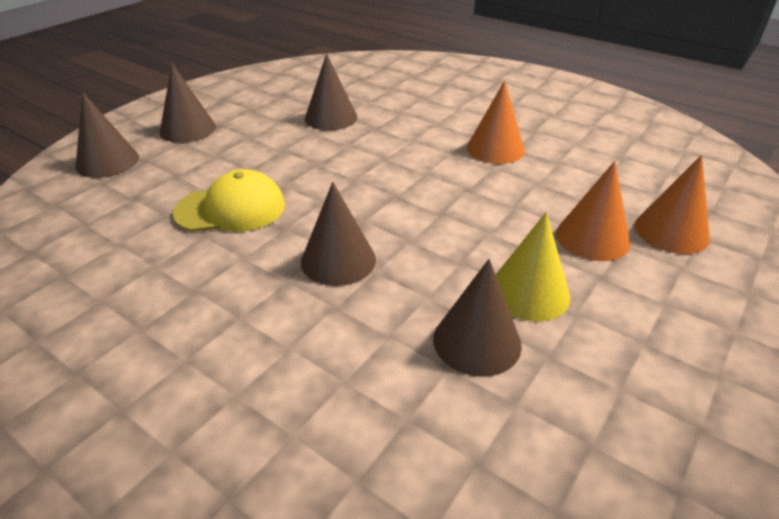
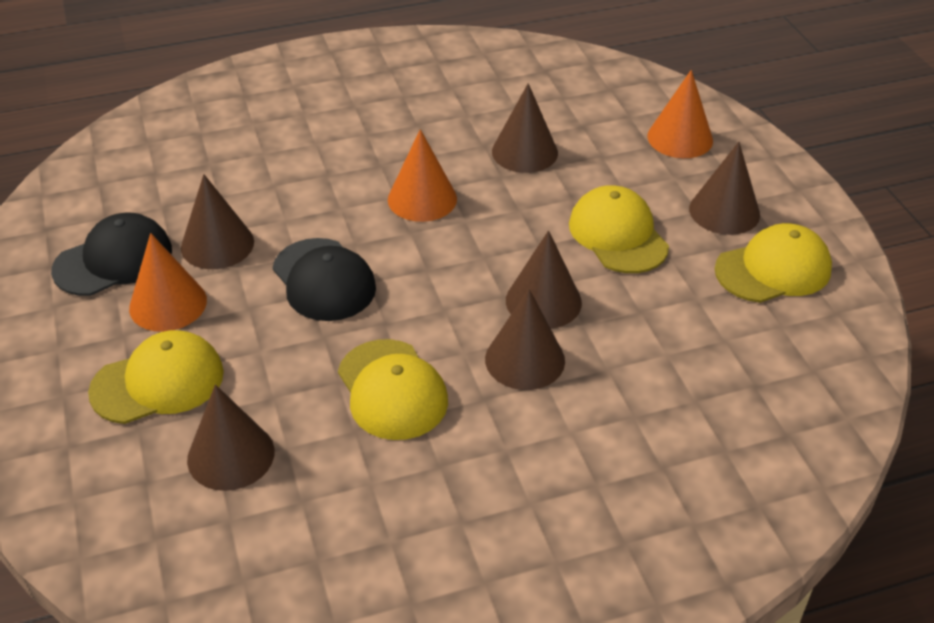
black cap: 0 -> 2
brown cone: 5 -> 6
yellow cap: 1 -> 4
yellow cone: 1 -> 0

